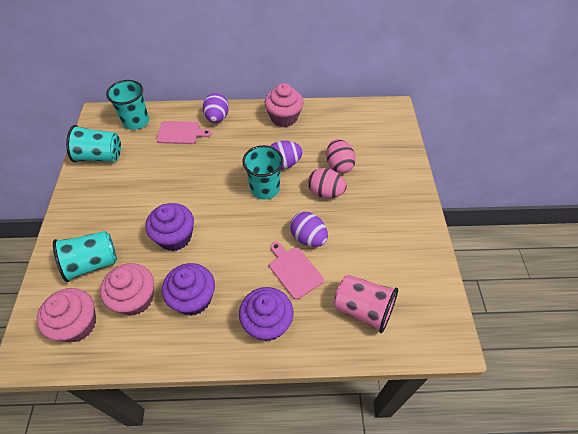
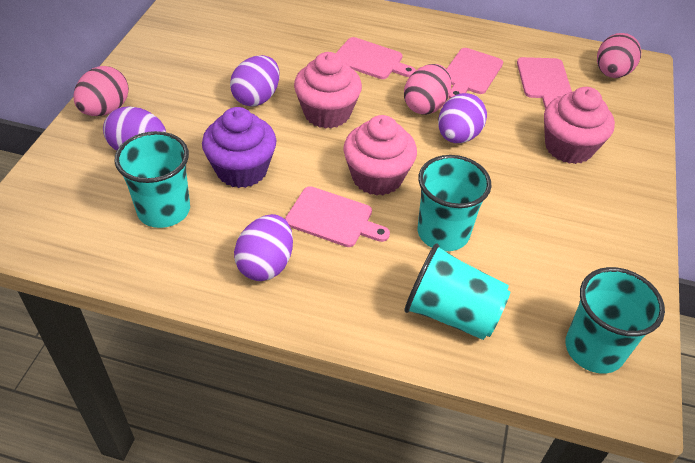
pink cup: 1 -> 0
pink cutting board: 2 -> 4
pink egg: 2 -> 3
purple cupcake: 3 -> 1
purple egg: 3 -> 4

